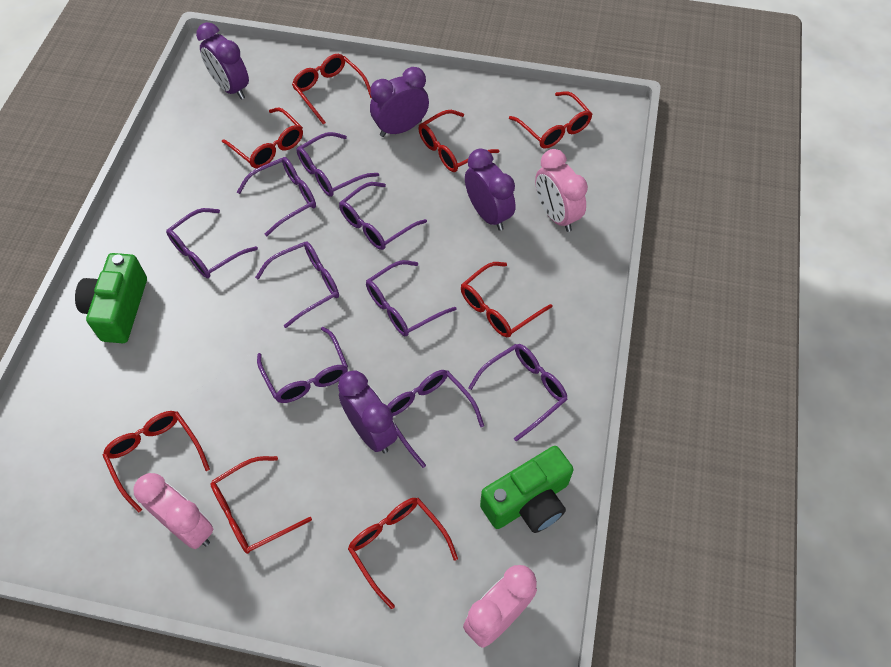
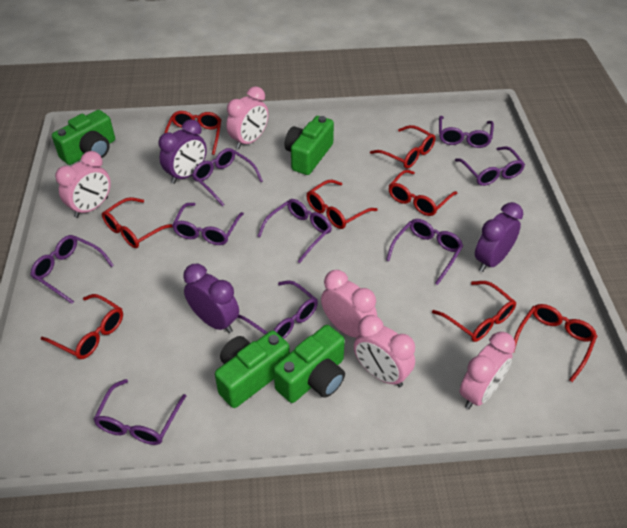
green camera: 2 -> 4
pink clock: 3 -> 5
purple clock: 4 -> 3

